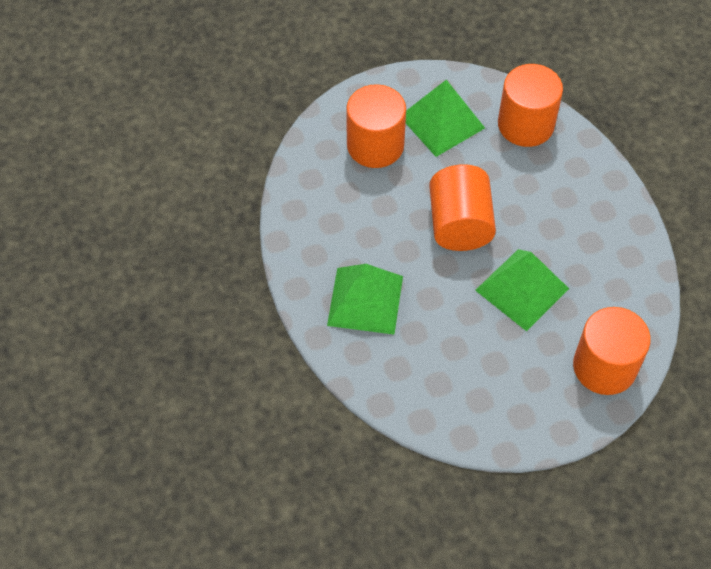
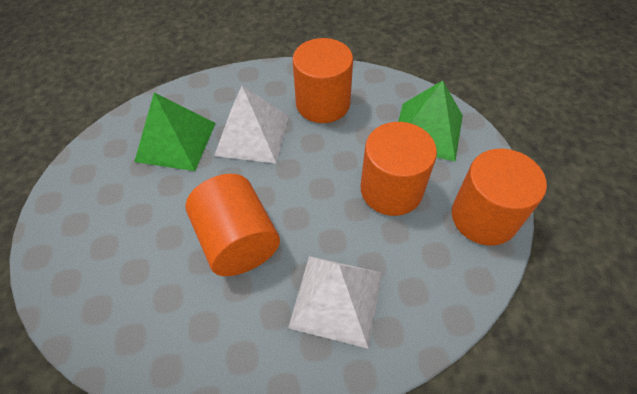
green pyramid: 3 -> 2
white pyramid: 0 -> 2

